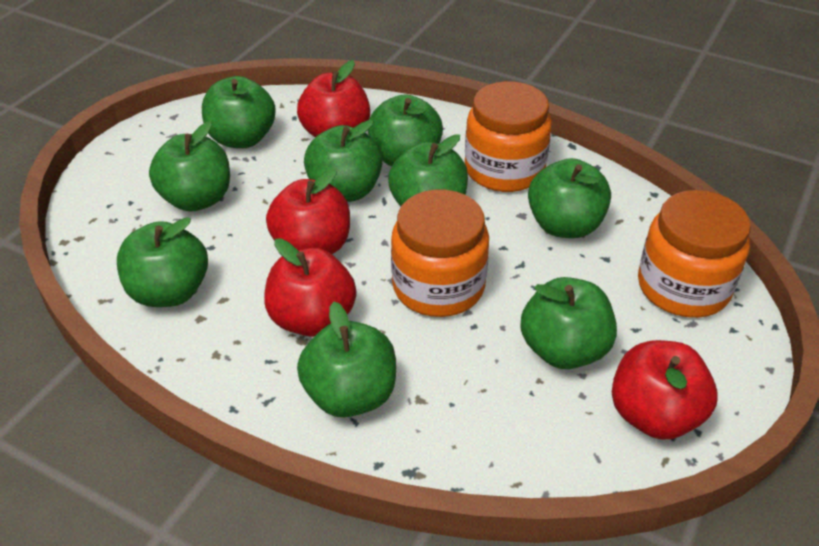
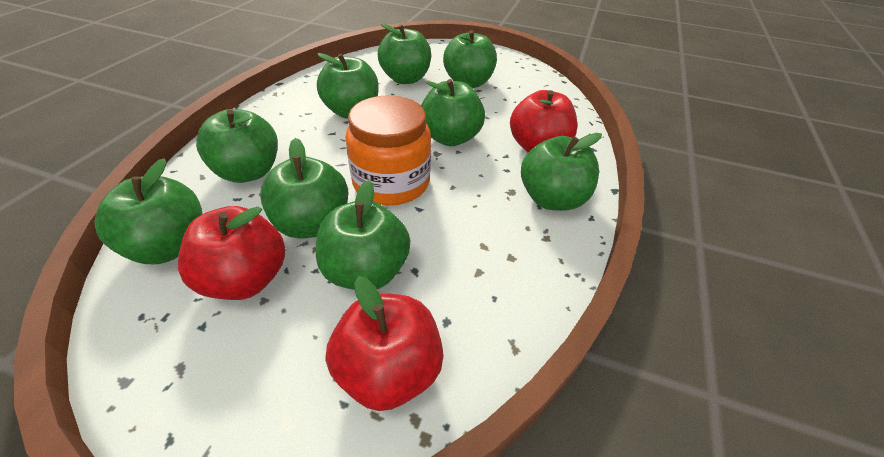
orange jar: 3 -> 1
red apple: 4 -> 3

